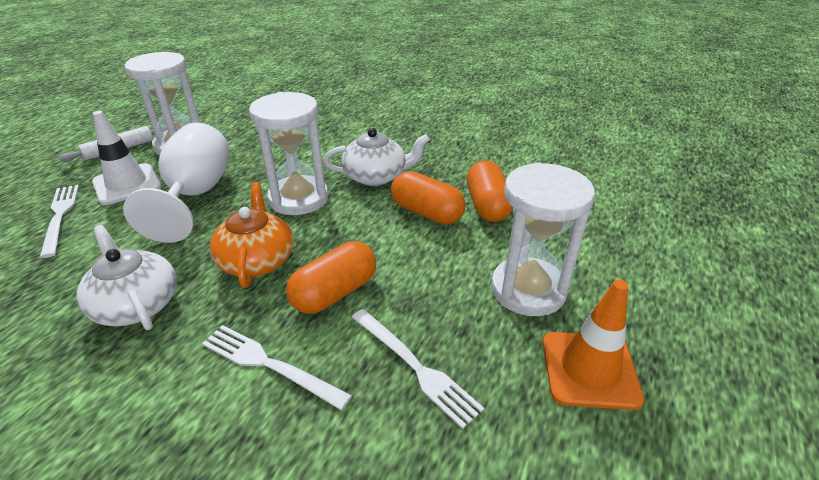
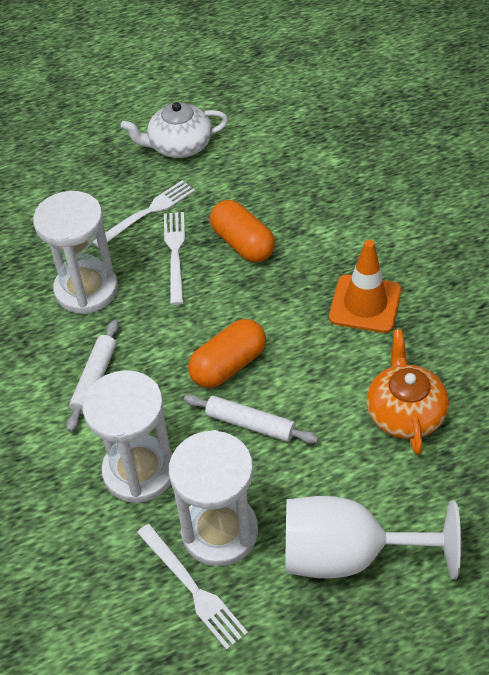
orange capsule: 3 -> 2
white rolling pin: 1 -> 2
white teapot: 2 -> 1
white traffic cone: 1 -> 0

